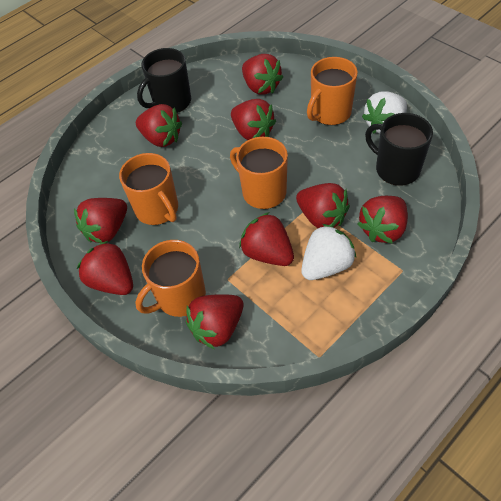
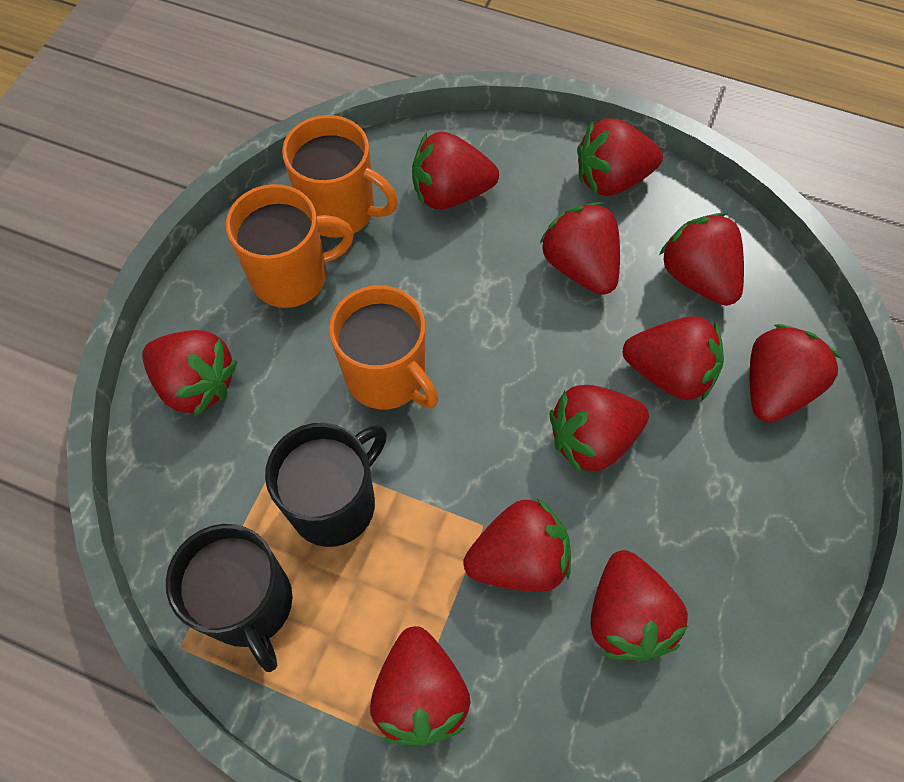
orange mug: 4 -> 3
red strawberry: 9 -> 11
white strawberry: 2 -> 0

